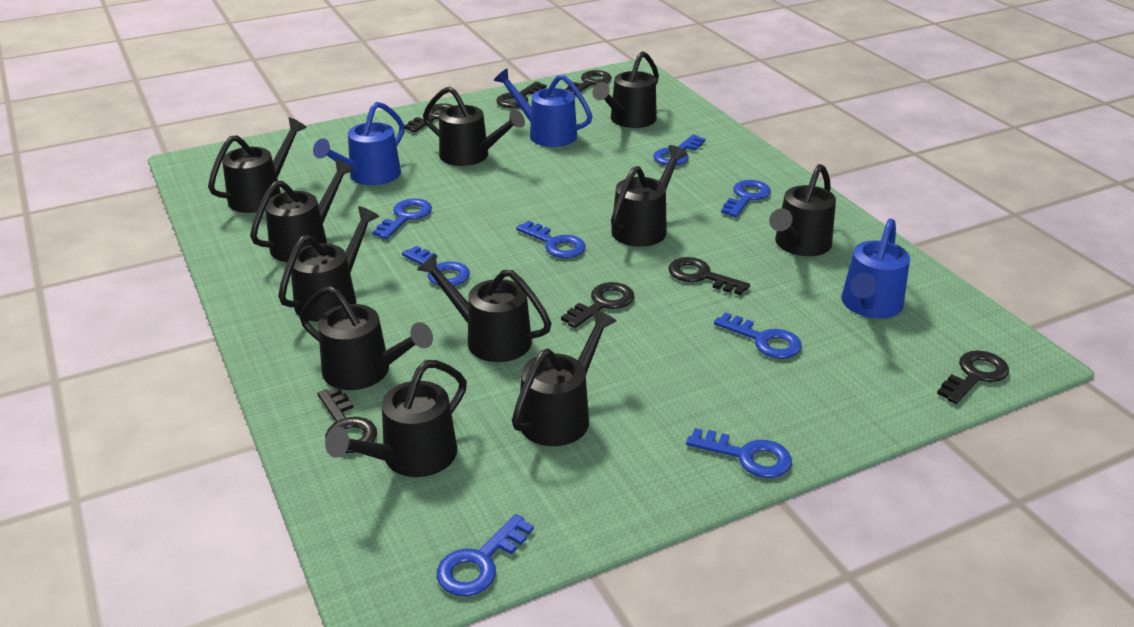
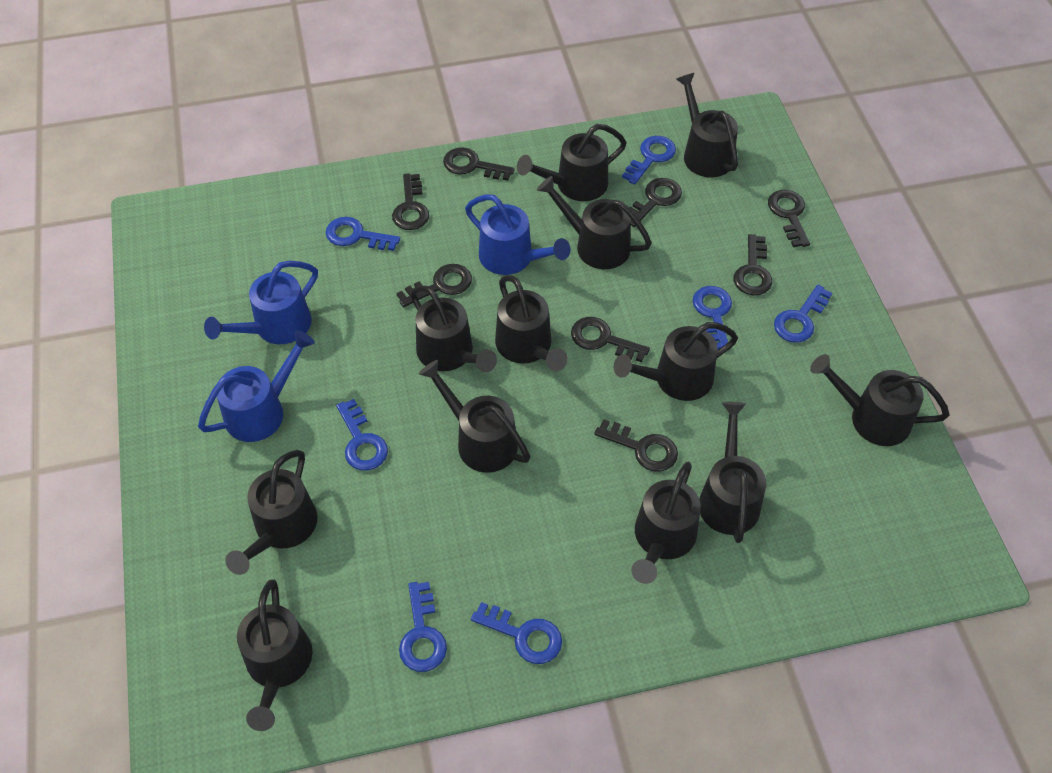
black key: 7 -> 8
black watering can: 11 -> 12
blue key: 8 -> 7

